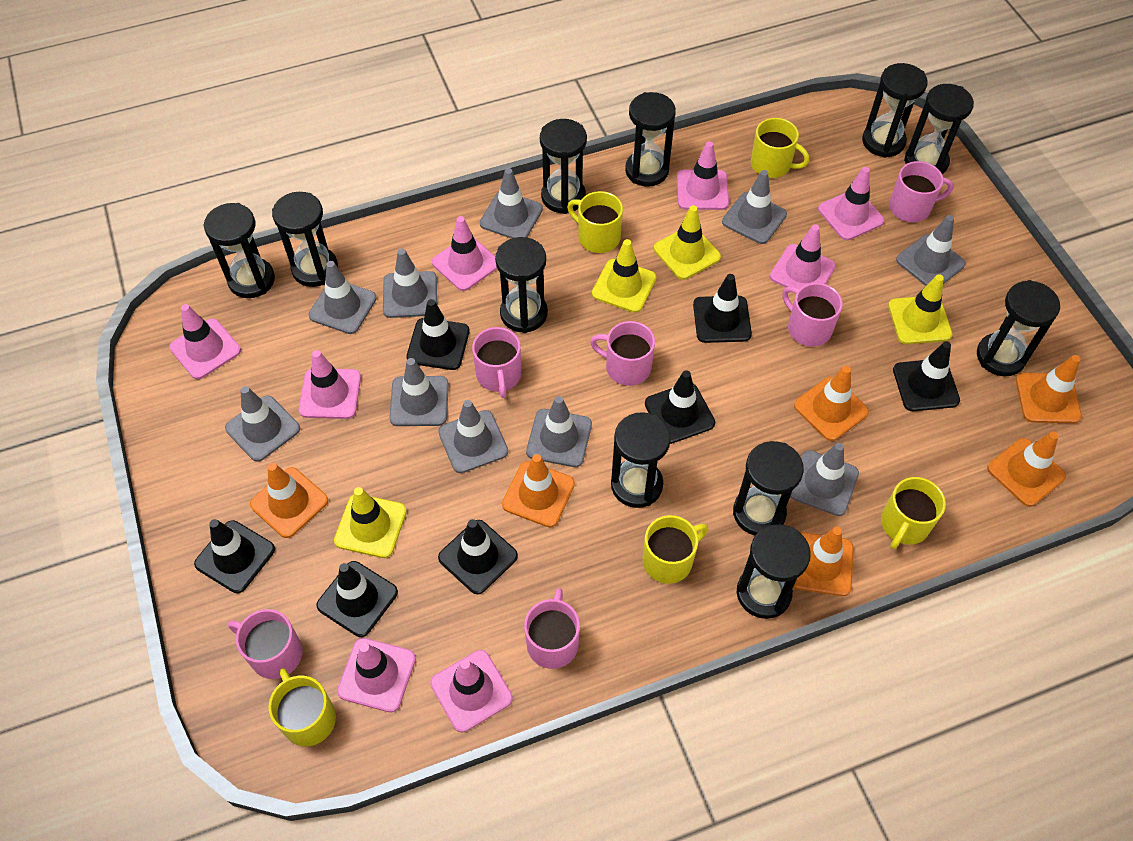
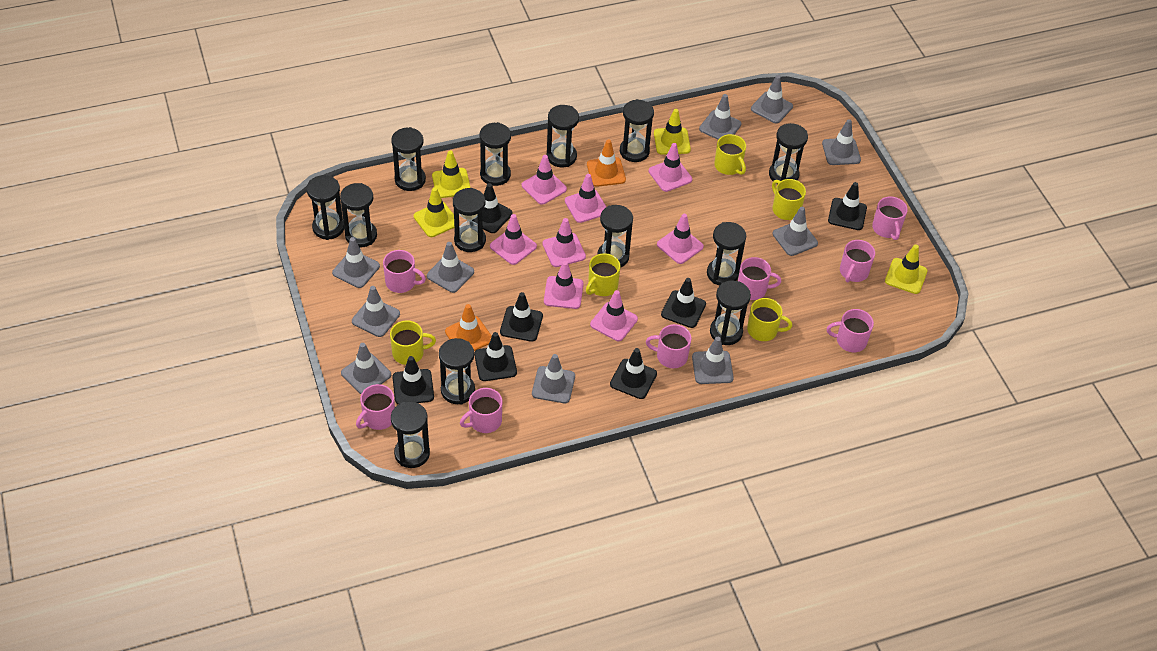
black hourglass: 11 -> 13
orange traffic cone: 6 -> 2
pink mug: 6 -> 8

